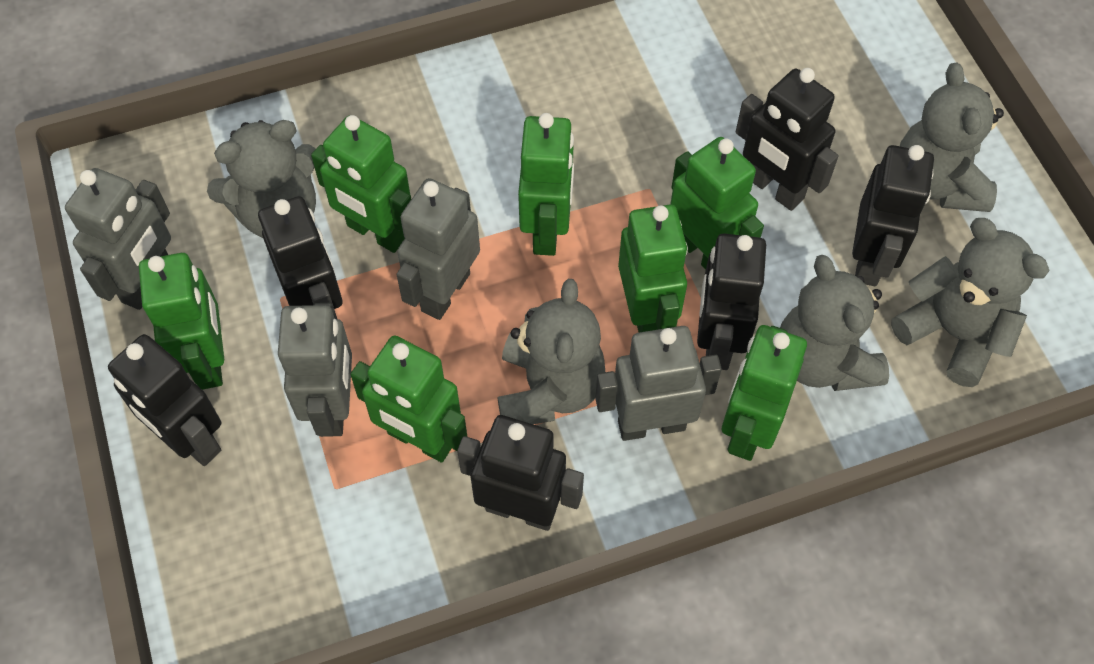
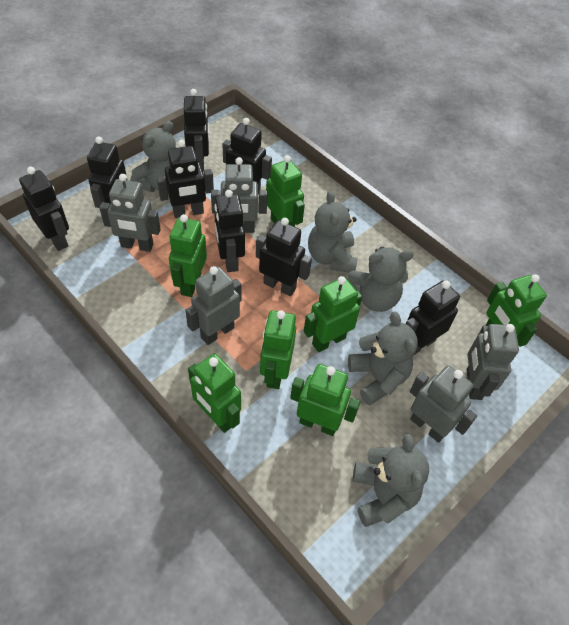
black robot: 6 -> 8
grey robot: 4 -> 5

